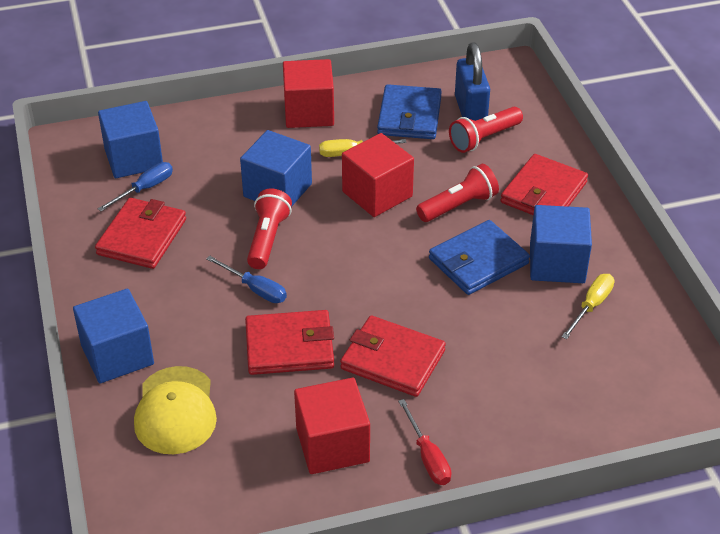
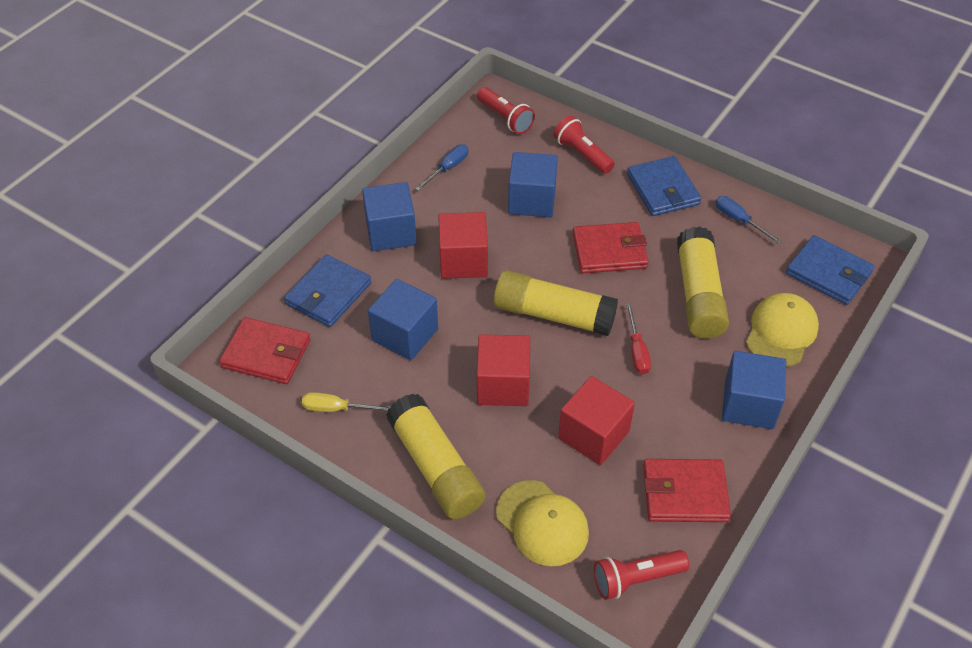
blue padlock: 1 -> 0
blue wallet: 2 -> 3
red wallet: 4 -> 3
yellow cap: 1 -> 2
yellow glue stick: 0 -> 3
yellow screwdriver: 2 -> 1

